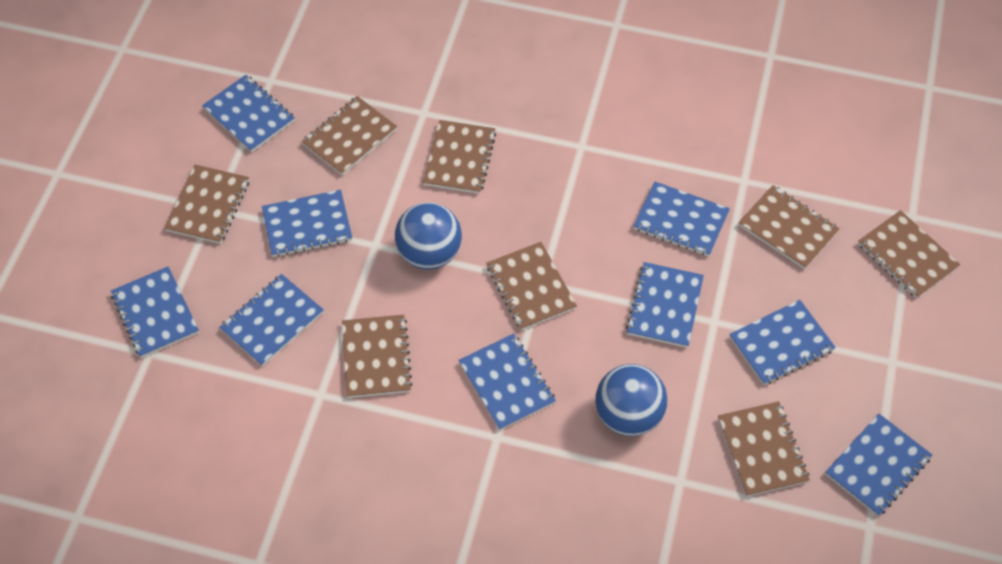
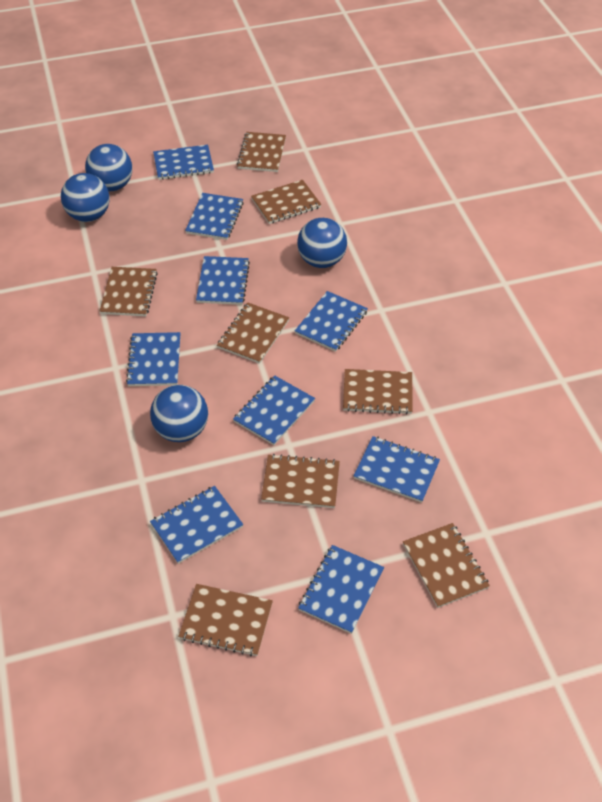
blue ball: 2 -> 4

